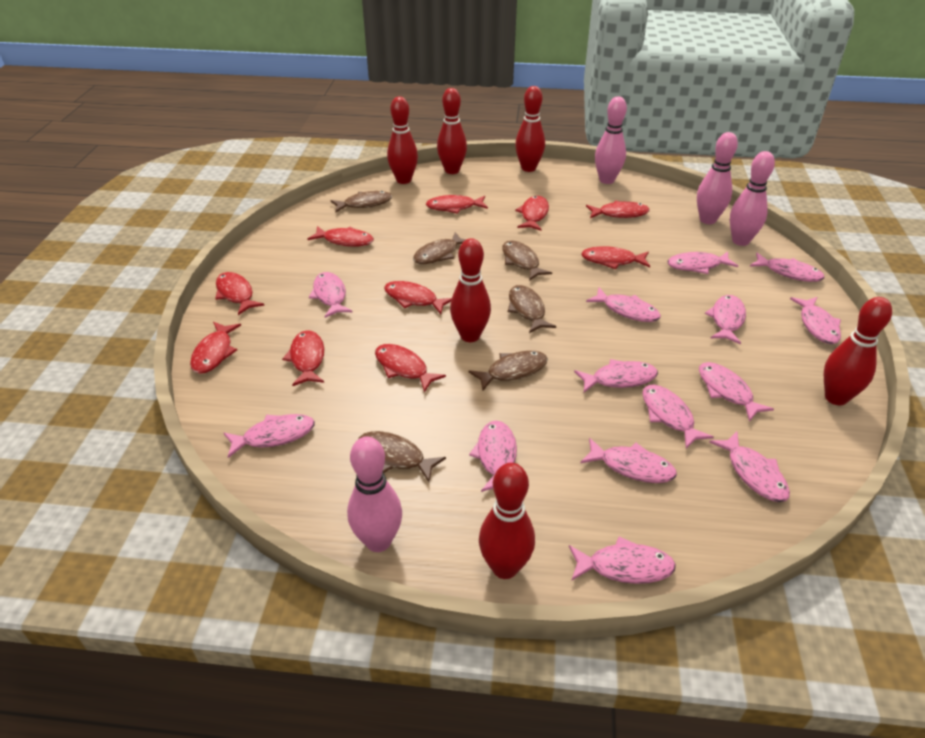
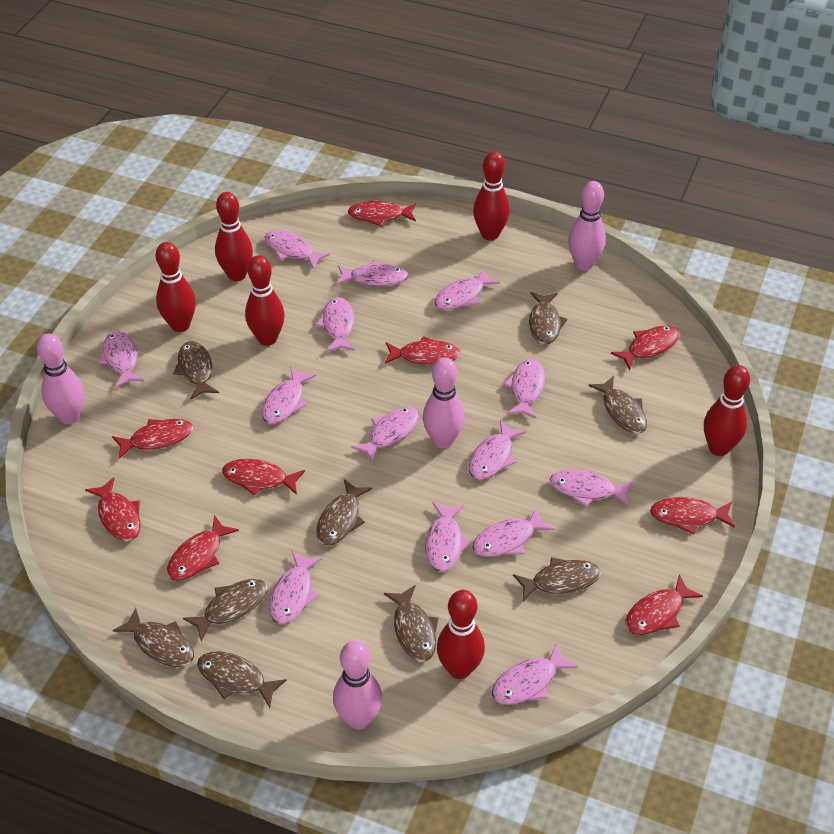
brown fish: 6 -> 9
red fish: 10 -> 9

